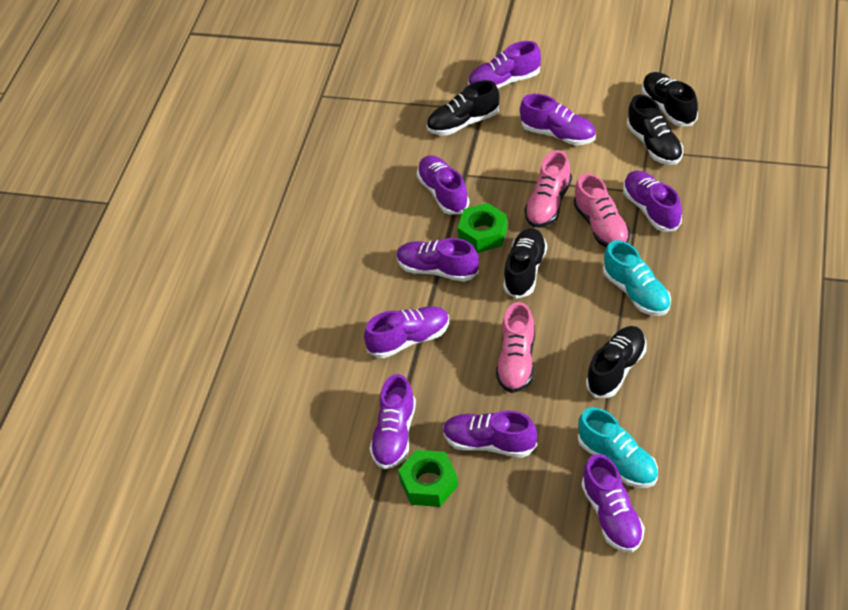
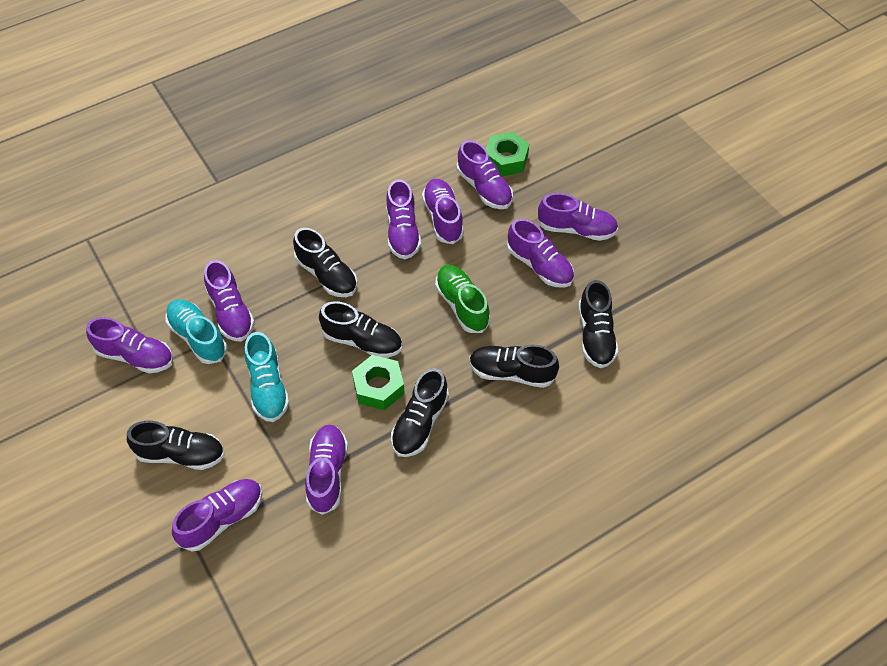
black shoe: 5 -> 6
green shoe: 0 -> 1
pink shoe: 3 -> 0

